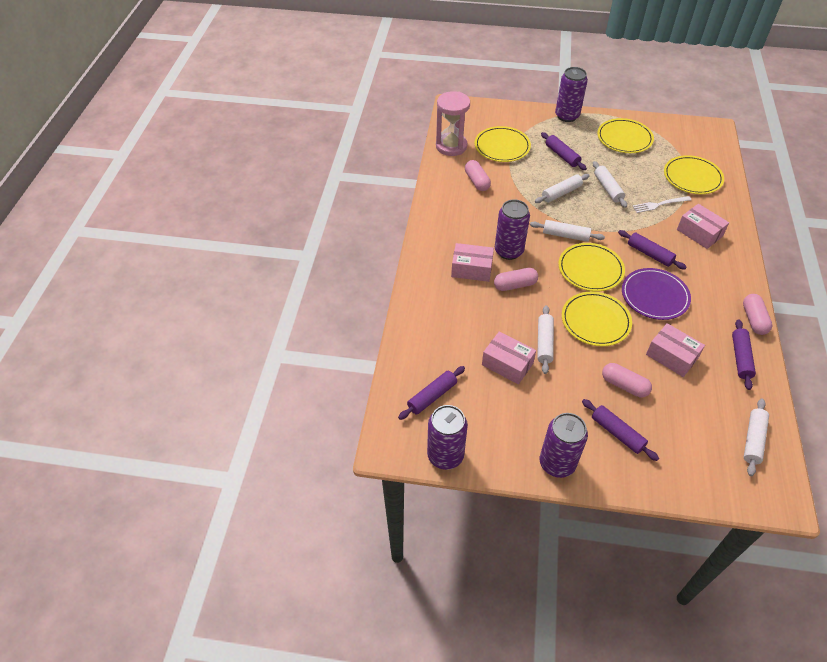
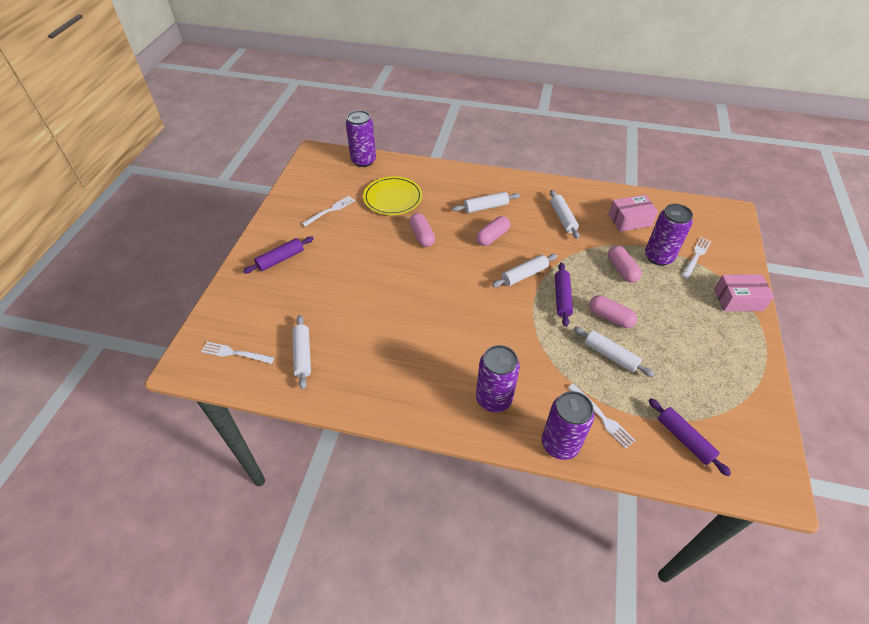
pink box: 4 -> 2
pink hourglass: 1 -> 0
purple plate: 1 -> 0
purple rolling pin: 5 -> 3
white fork: 1 -> 4
yellow plate: 5 -> 1

